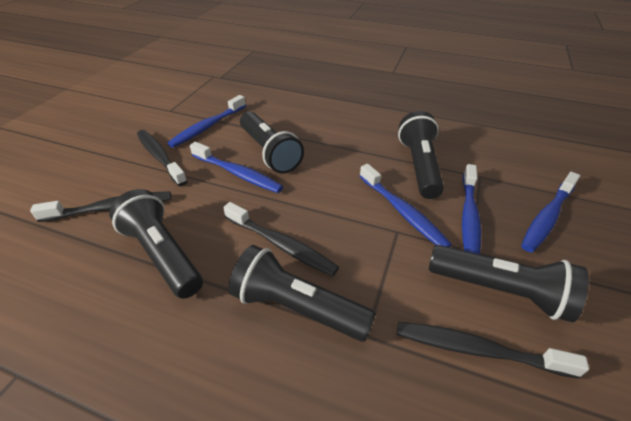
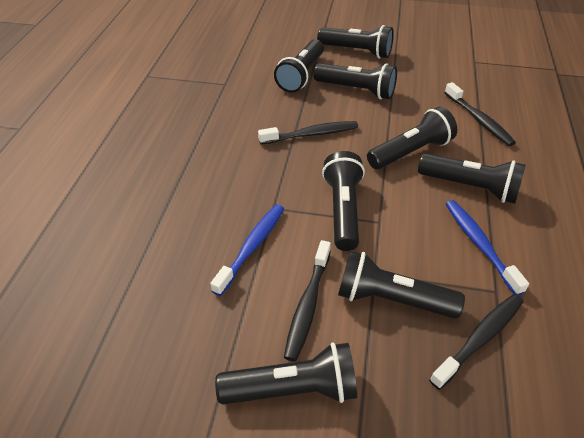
black flashlight: 5 -> 8
blue toothbrush: 5 -> 2

